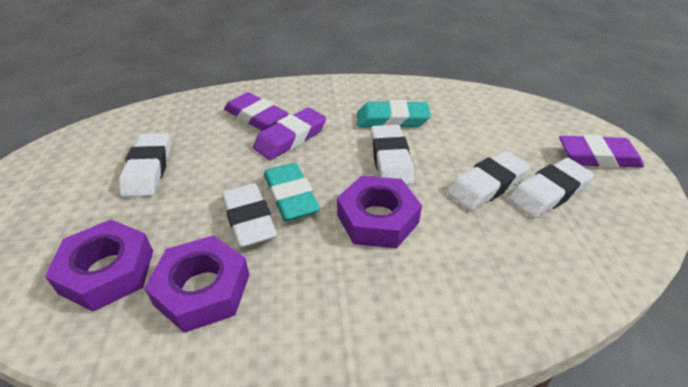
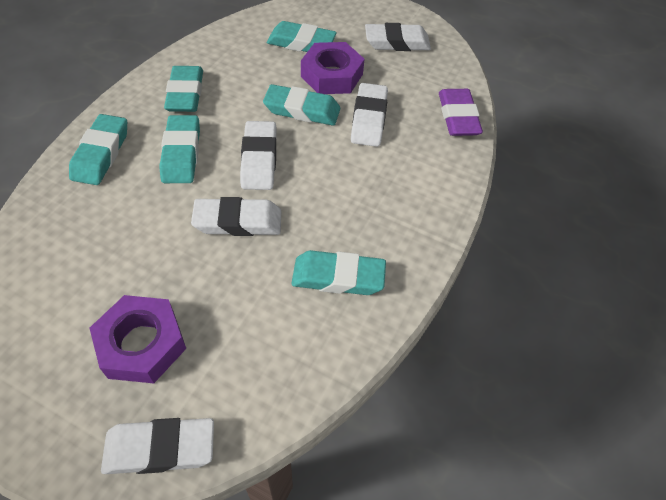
purple eraser: 3 -> 1
purple nut: 3 -> 2
turquoise eraser: 2 -> 6

